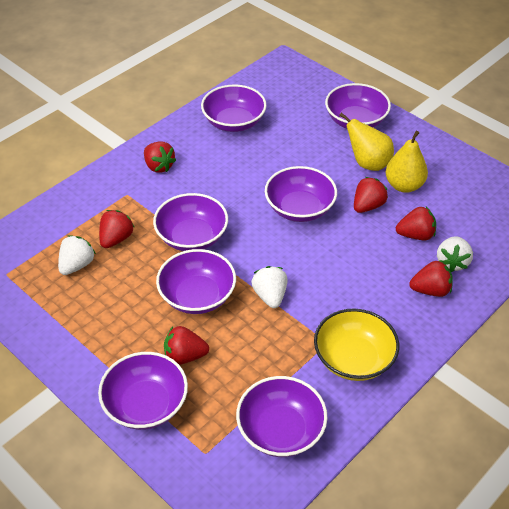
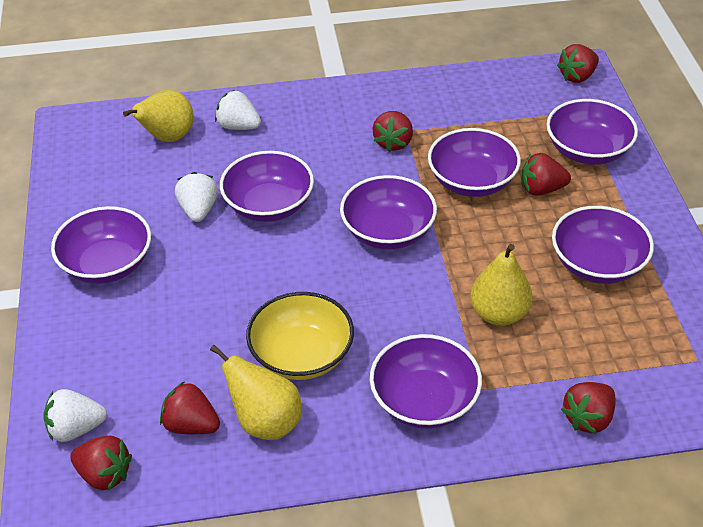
yellow pear: 2 -> 3

